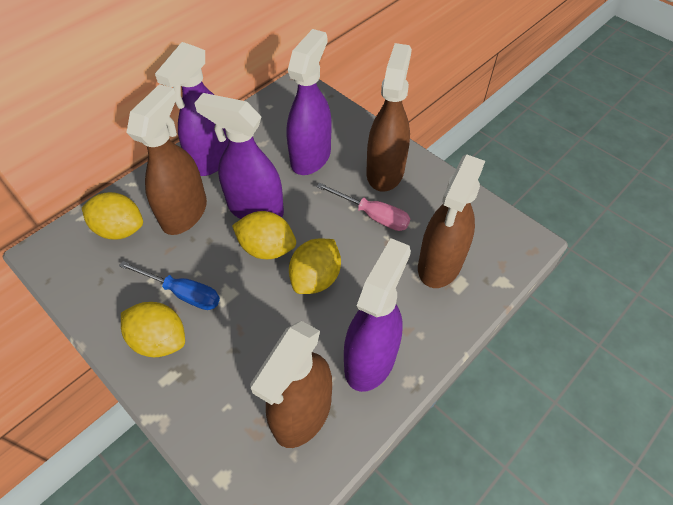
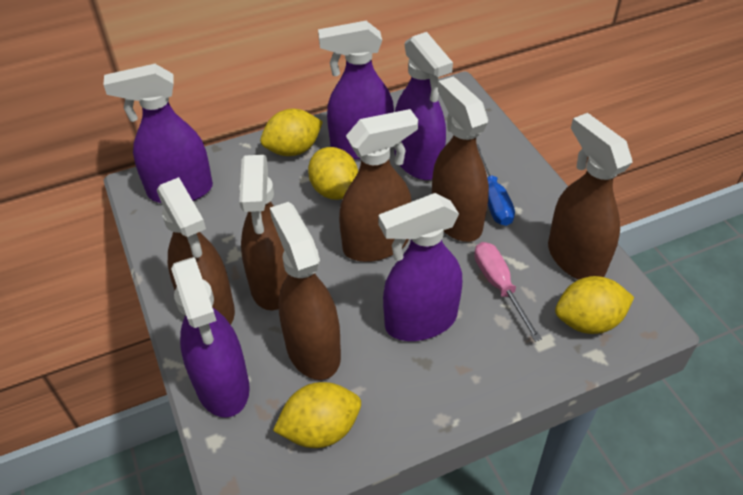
brown spray bottle: 4 -> 6
purple spray bottle: 4 -> 5

